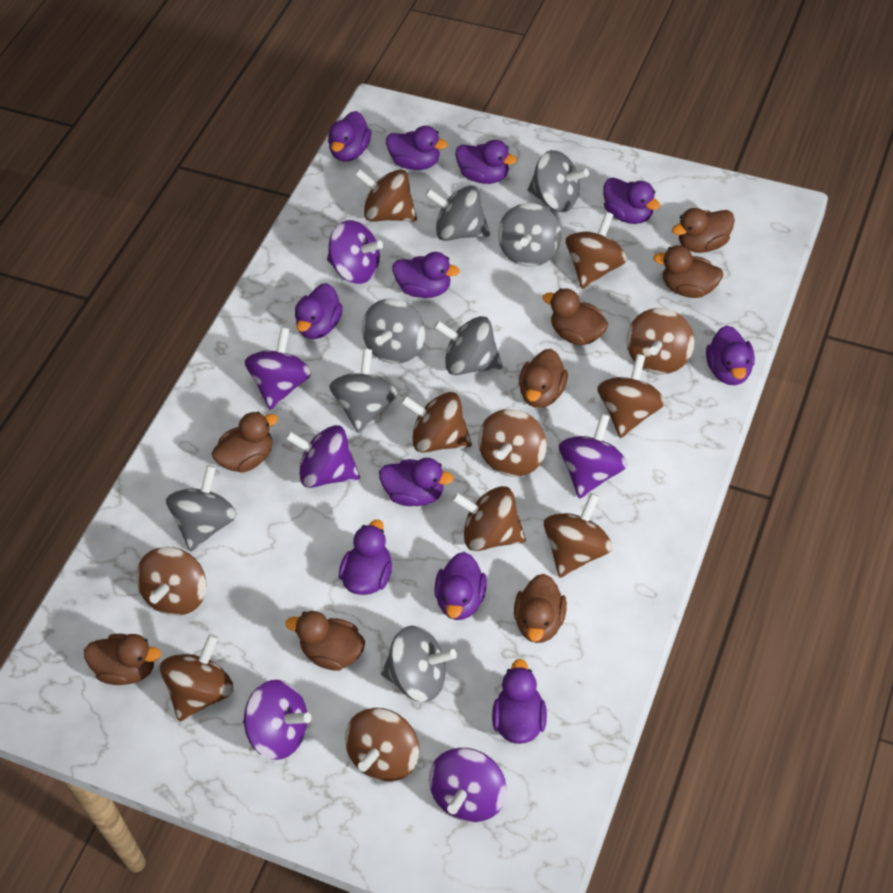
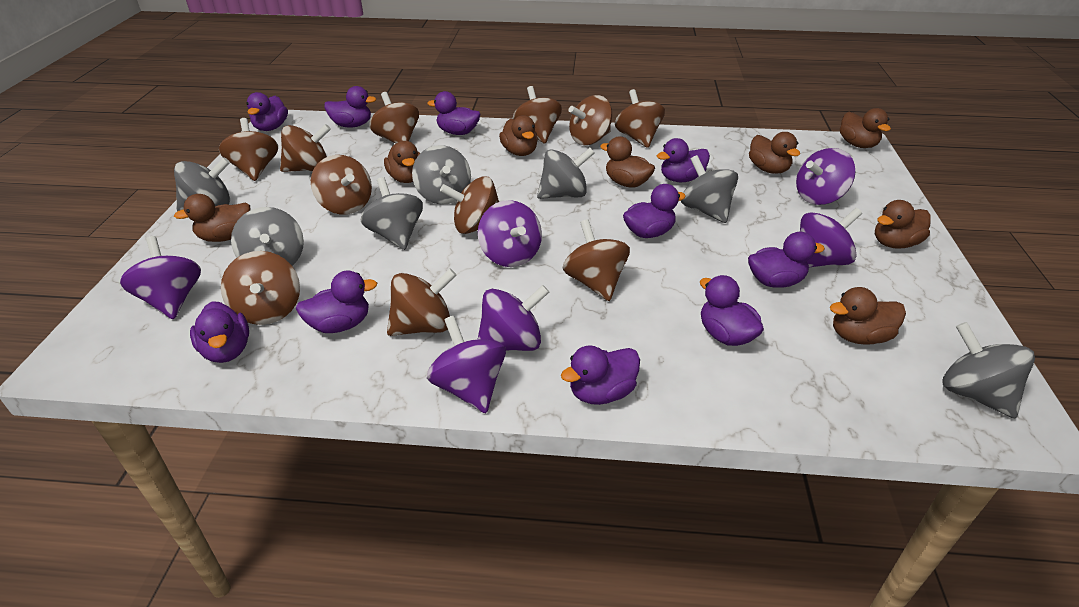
grey spinning top: 8 -> 7
purple duck: 11 -> 10

